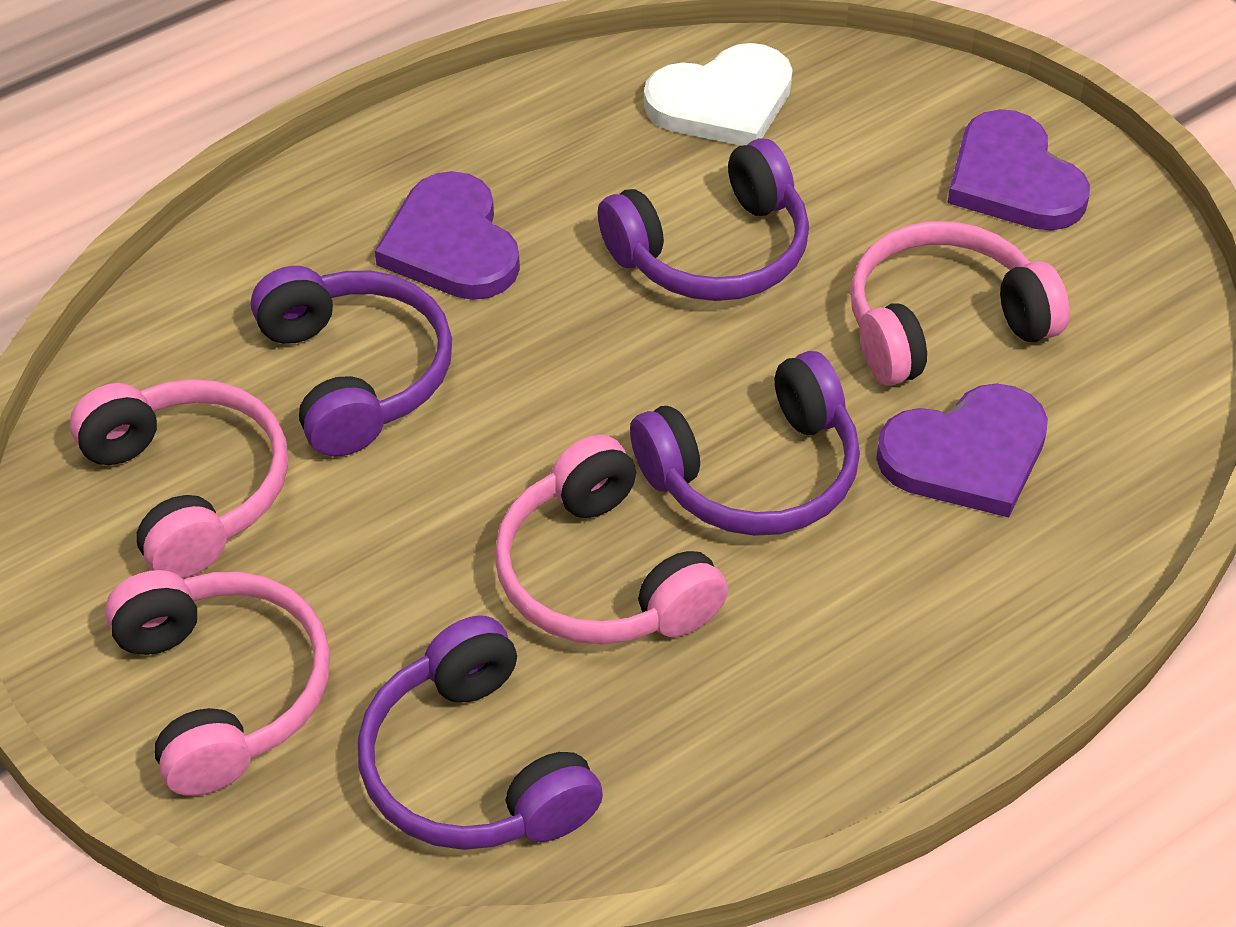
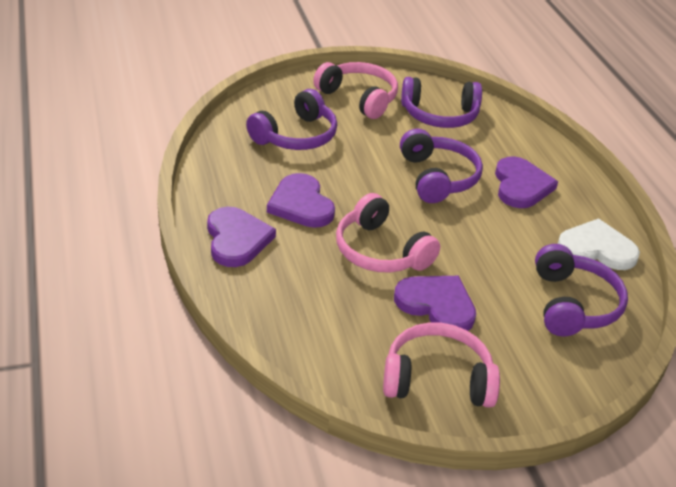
pink headphones: 4 -> 3
purple heart: 3 -> 4

